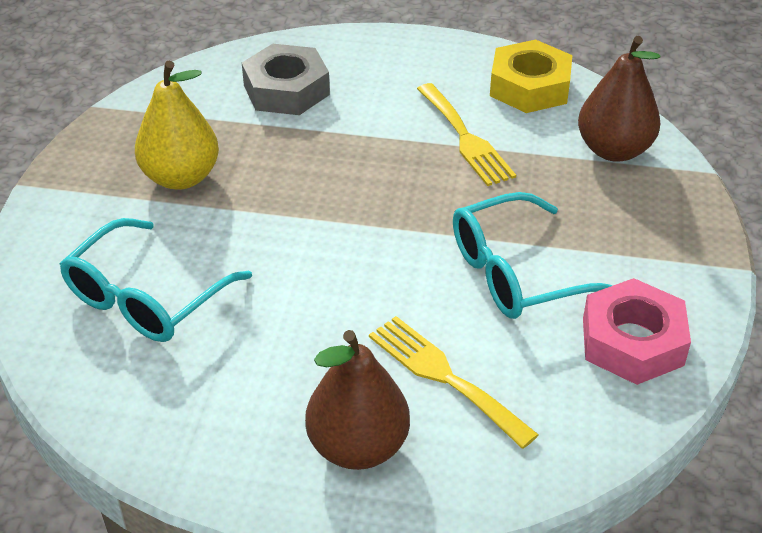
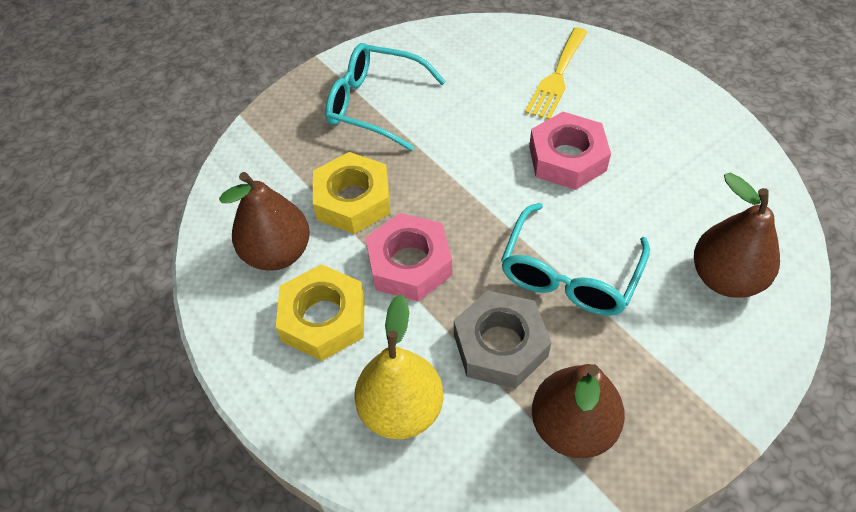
brown pear: 2 -> 3
pink nut: 1 -> 2
yellow fork: 2 -> 1
yellow nut: 1 -> 2

